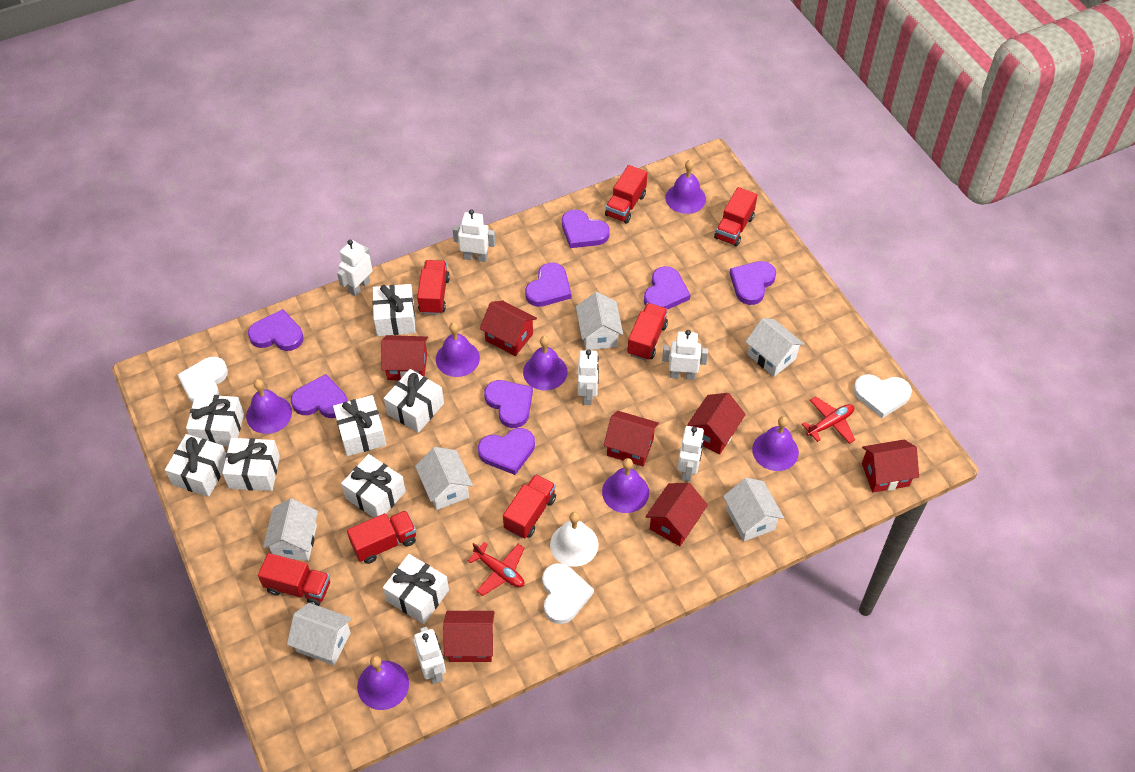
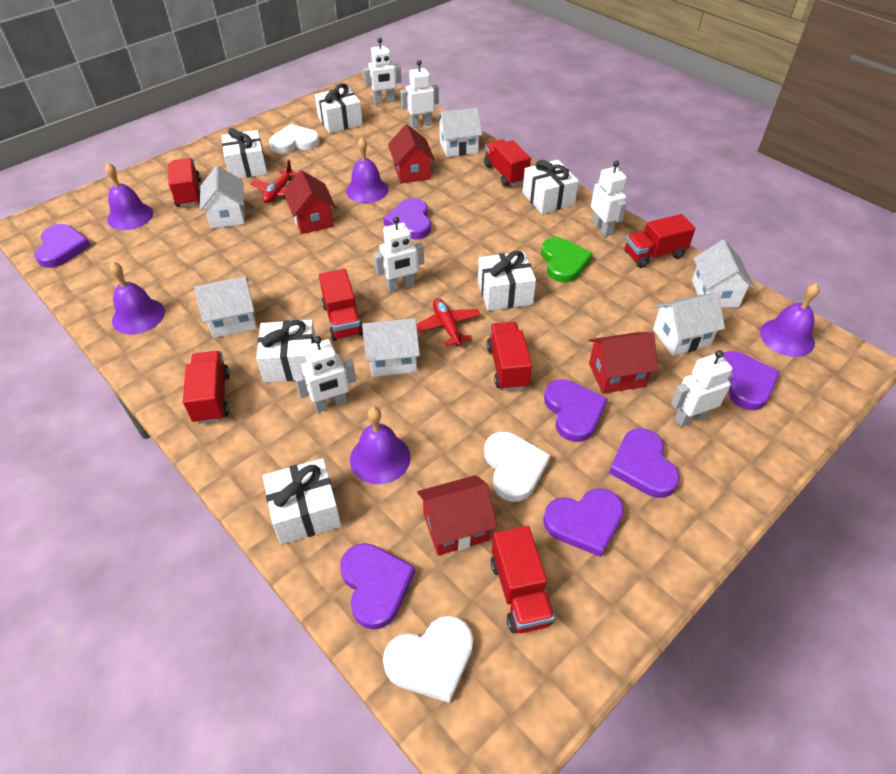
green heart: 0 -> 1
purple bell: 7 -> 5
purple heart: 8 -> 7
red house: 7 -> 4
white bell: 1 -> 0
white gift: 8 -> 6

